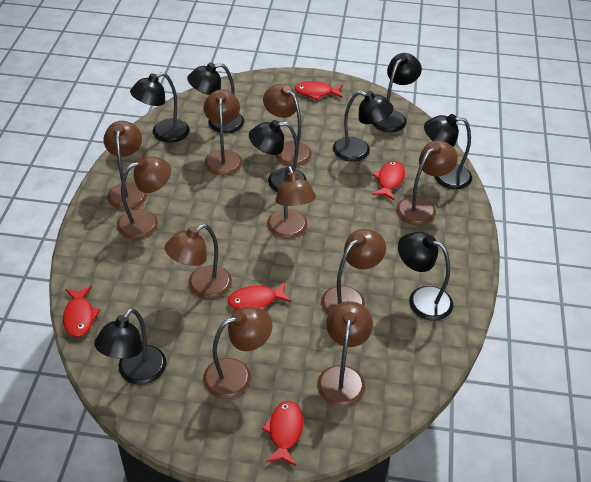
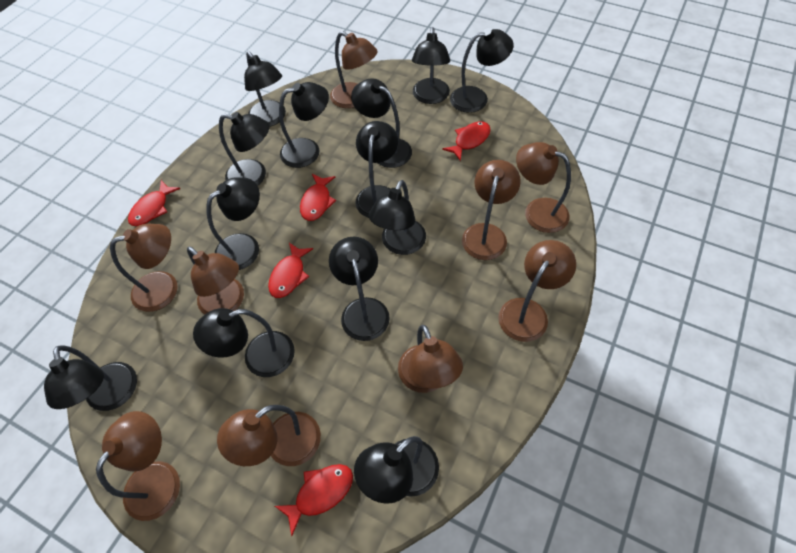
black lamp: 8 -> 13
brown lamp: 10 -> 9

